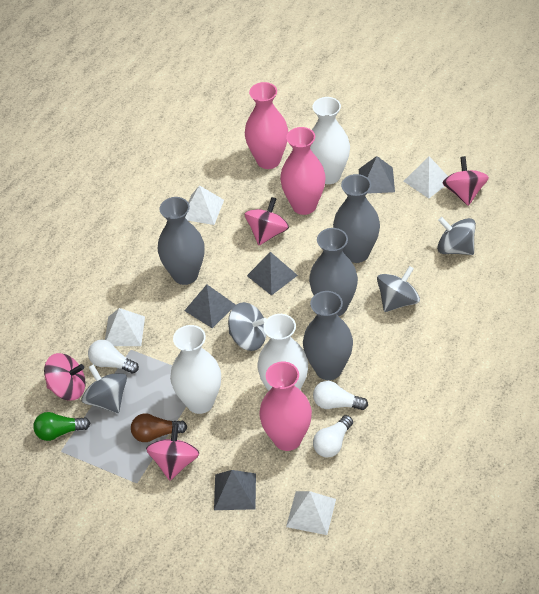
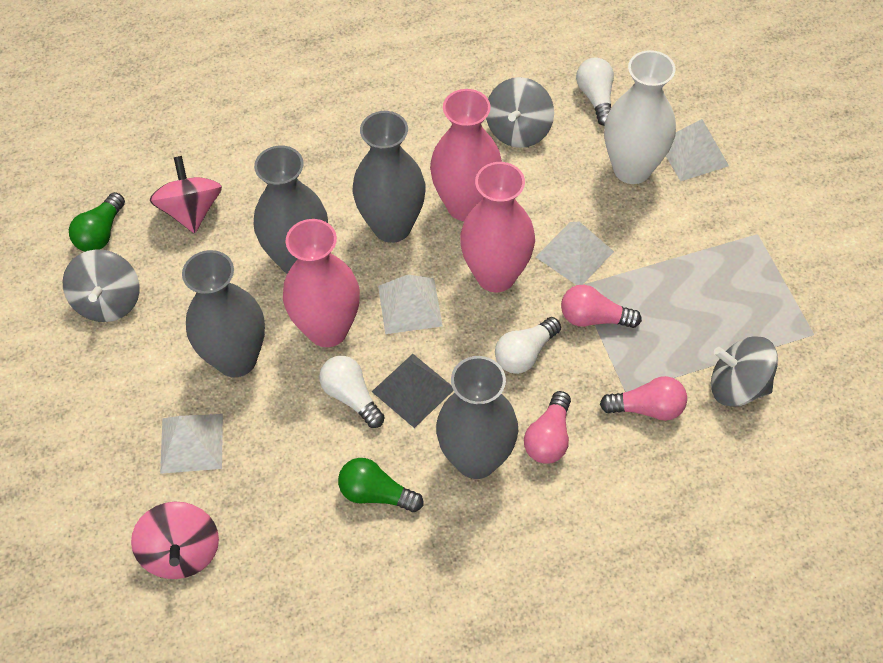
brown light bulb: 1 -> 0
green light bulb: 1 -> 2
grey pyramid: 4 -> 1
grey spinning top: 4 -> 3
pink light bulb: 0 -> 3
pink spinning top: 4 -> 2
white vase: 3 -> 1

